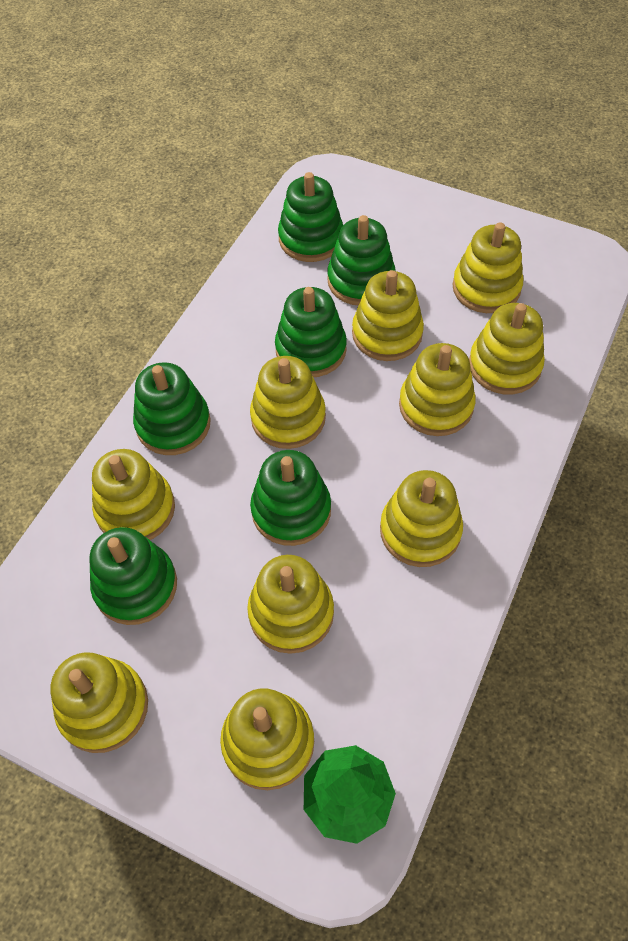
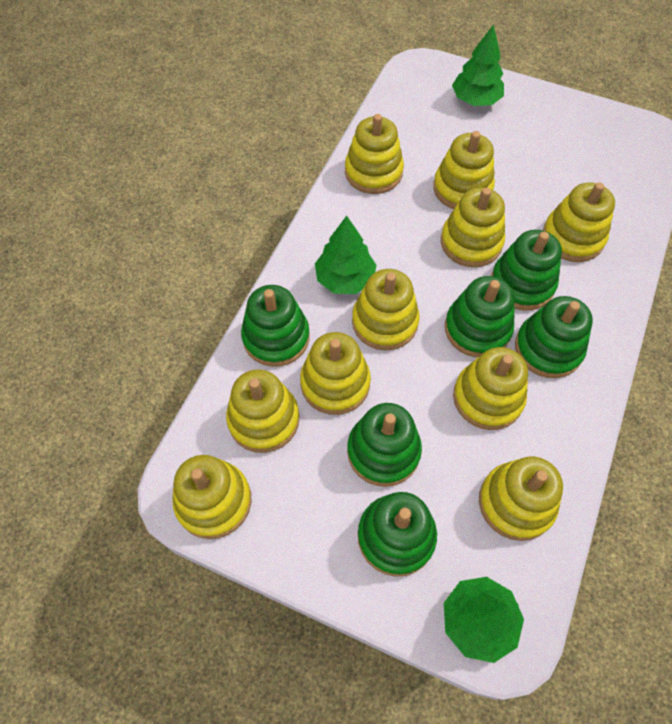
green tree: 1 -> 3

